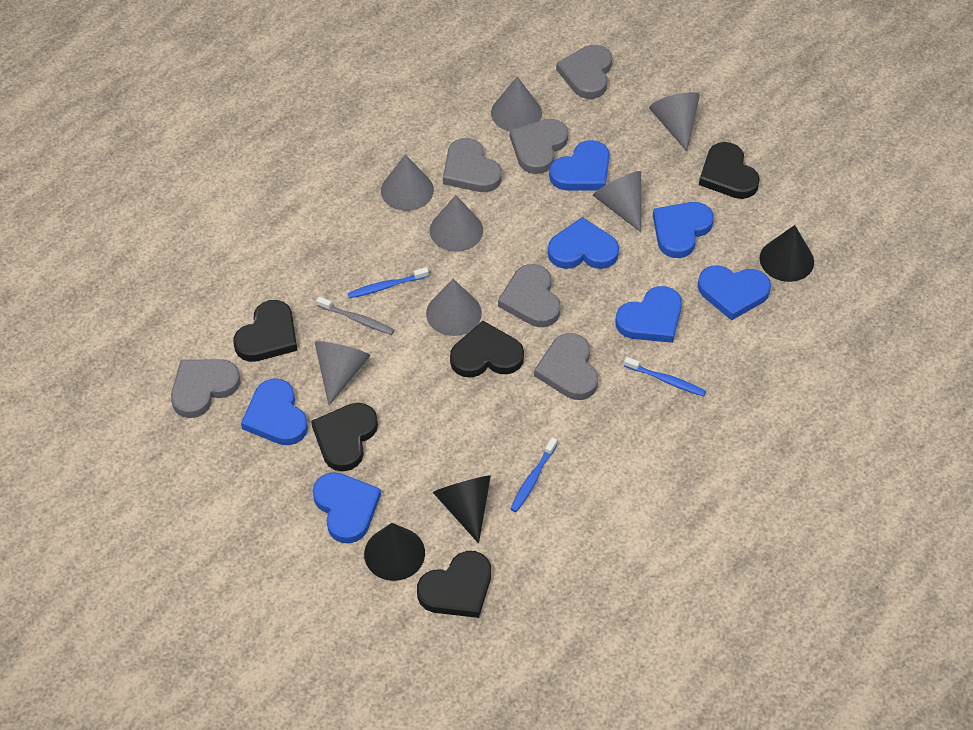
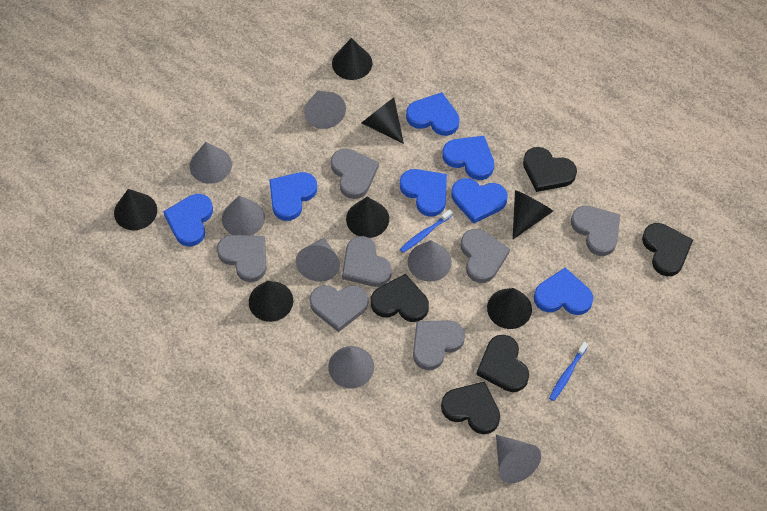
black cone: 3 -> 7
blue toothbrush: 3 -> 2
grey heart: 6 -> 7
grey toothbrush: 1 -> 0

